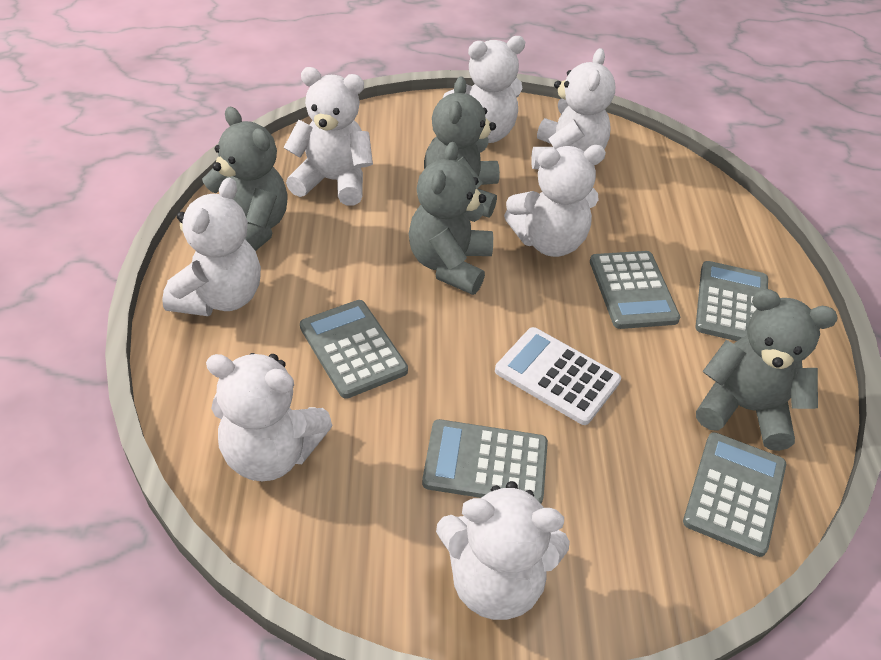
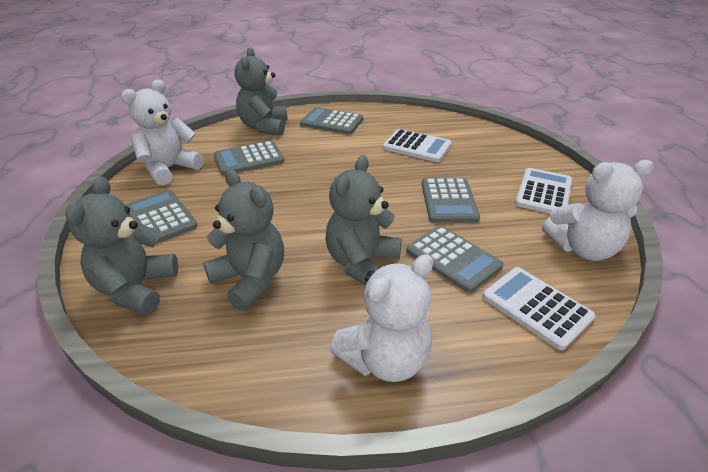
white calculator: 1 -> 3
white teddy bear: 7 -> 3

